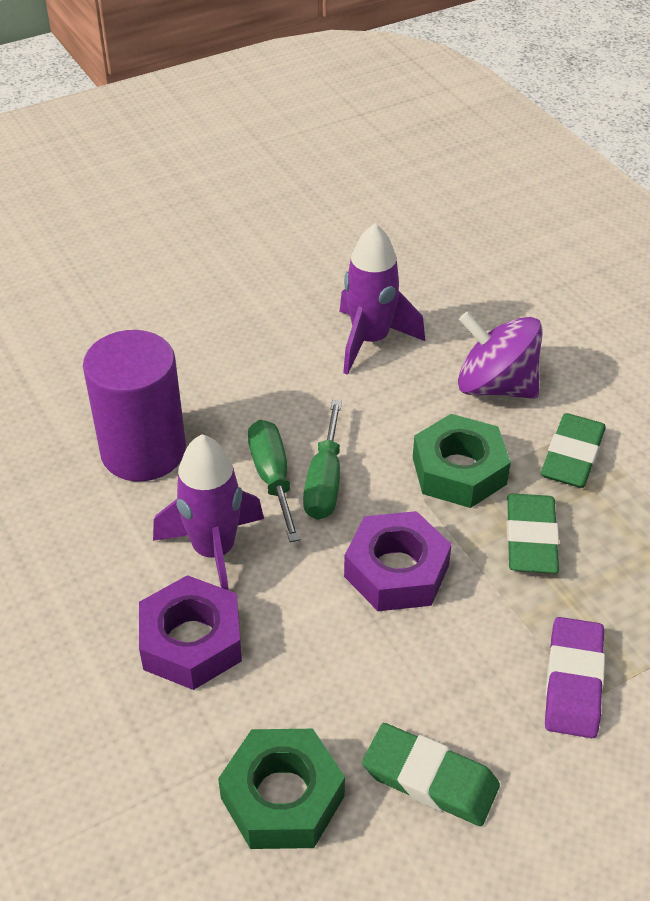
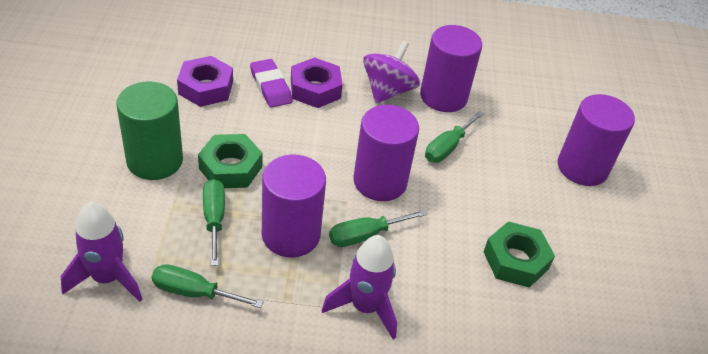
green cylinder: 0 -> 1
green eraser: 3 -> 0
green screwdriver: 2 -> 4
purple cylinder: 1 -> 4

